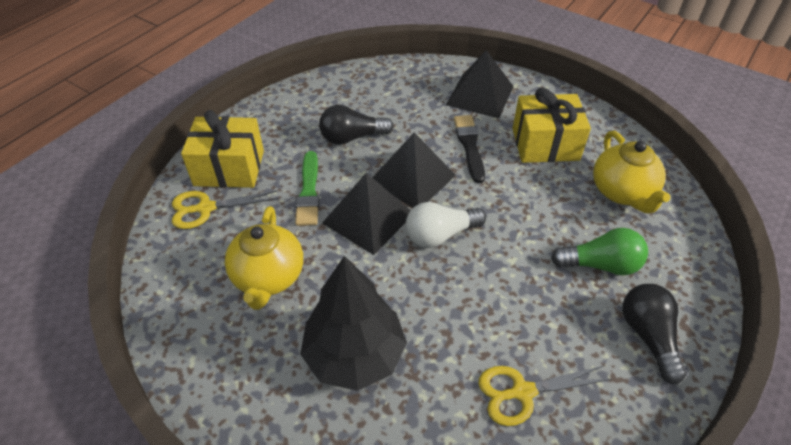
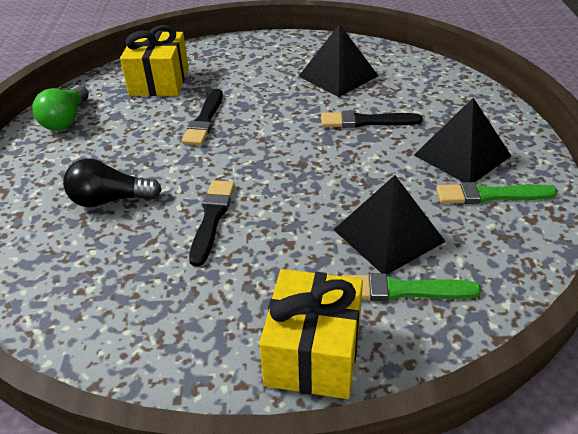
black brush: 1 -> 3
black light bulb: 2 -> 1
black tree: 1 -> 0
green brush: 1 -> 2
white light bulb: 1 -> 0
yellow scissors: 2 -> 0
yellow teapot: 2 -> 0

